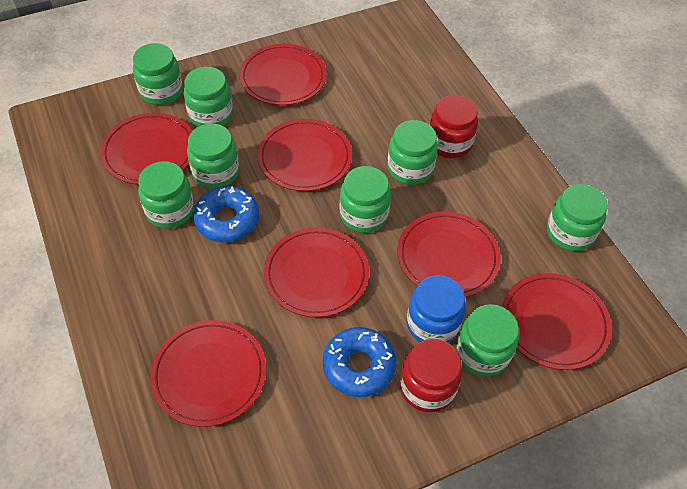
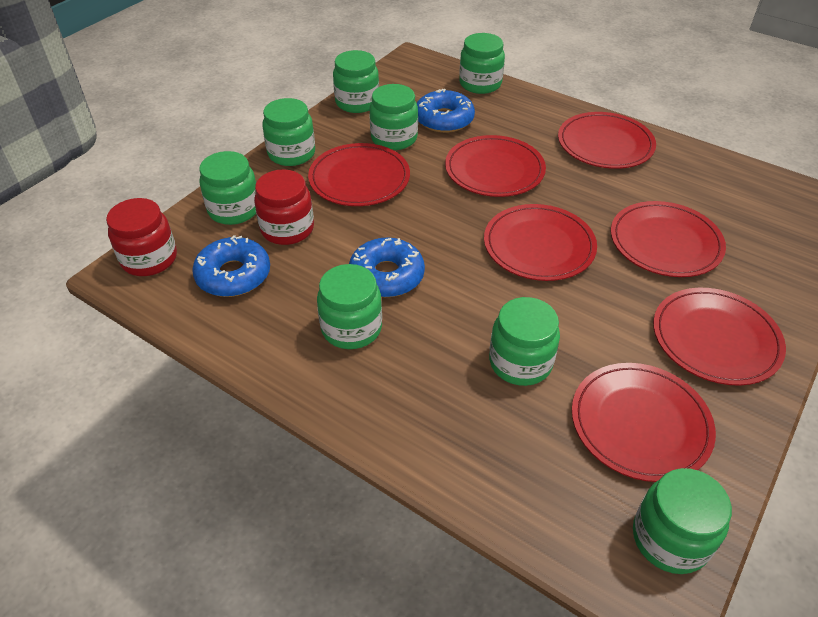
blue donut: 2 -> 3
blue jar: 1 -> 0

